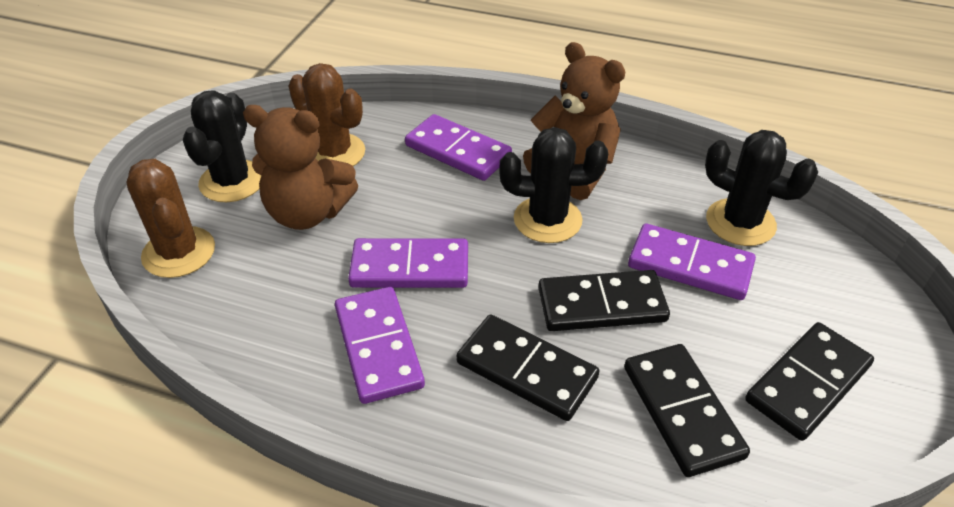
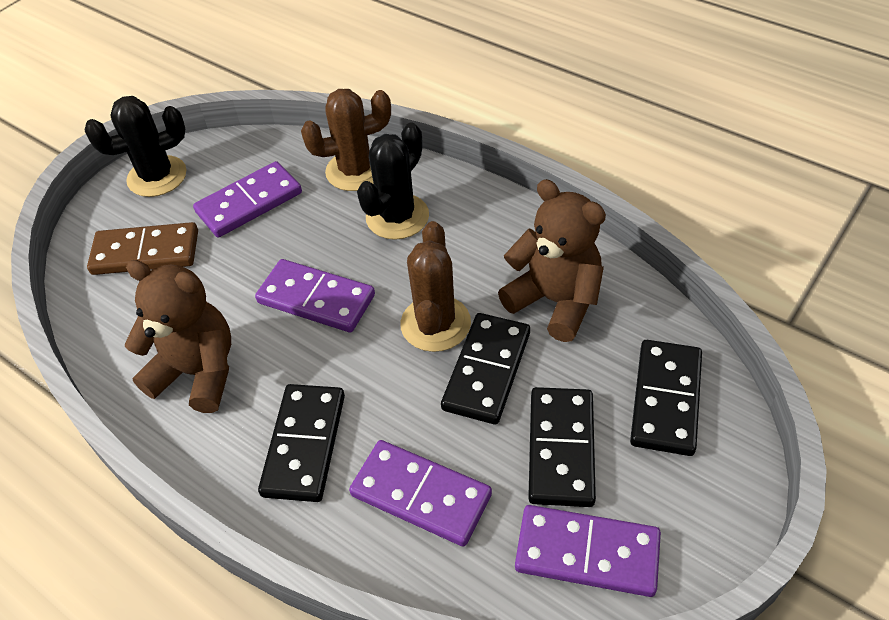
black cactus: 3 -> 2
brown domino: 0 -> 1

